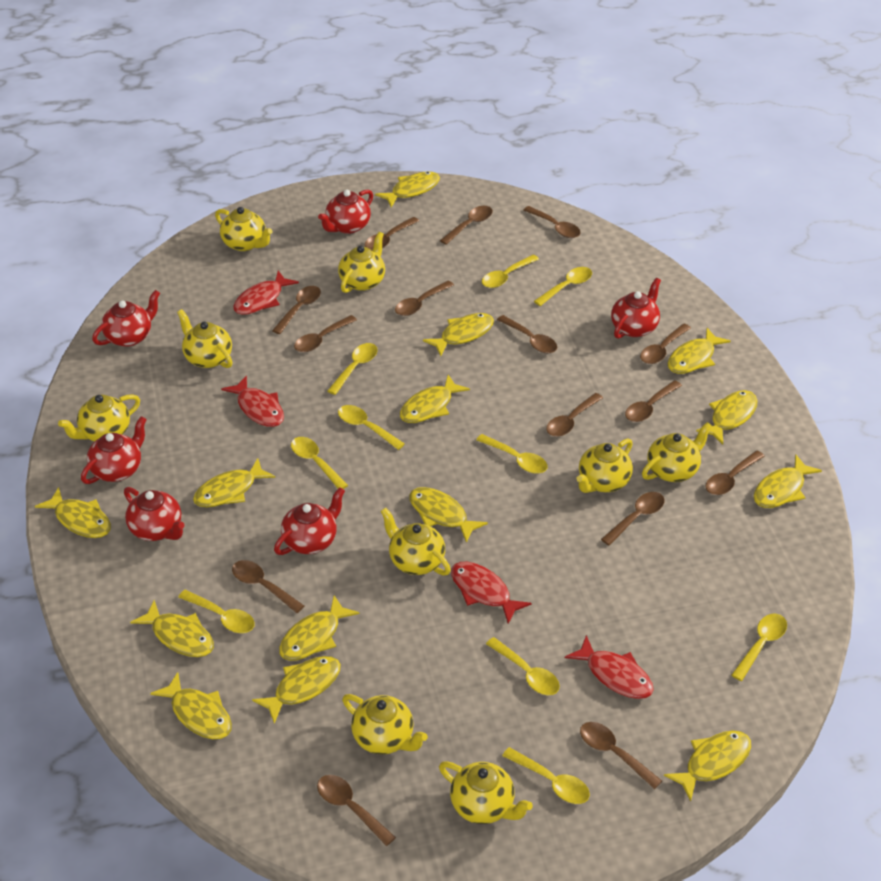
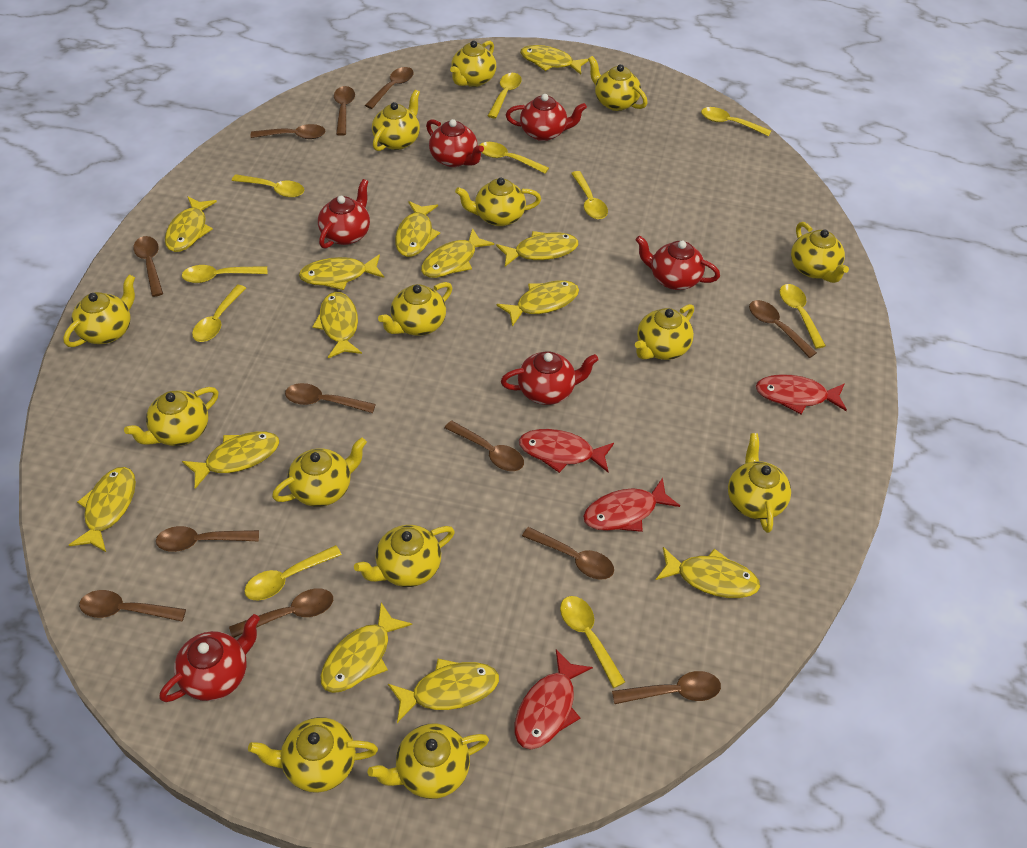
brown spoon: 15 -> 12
yellow fish: 14 -> 13
yellow teapot: 9 -> 14

